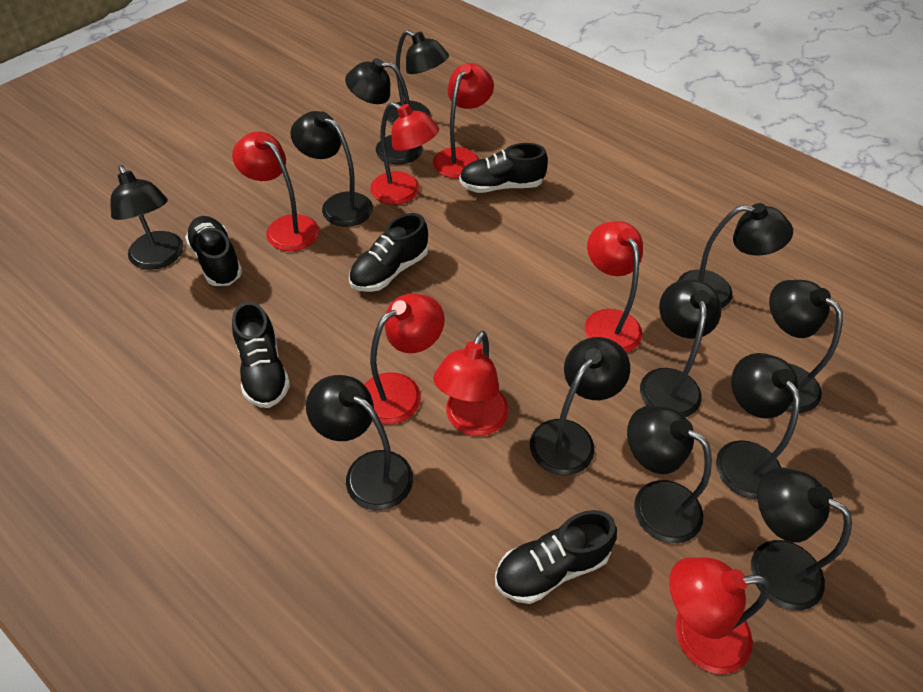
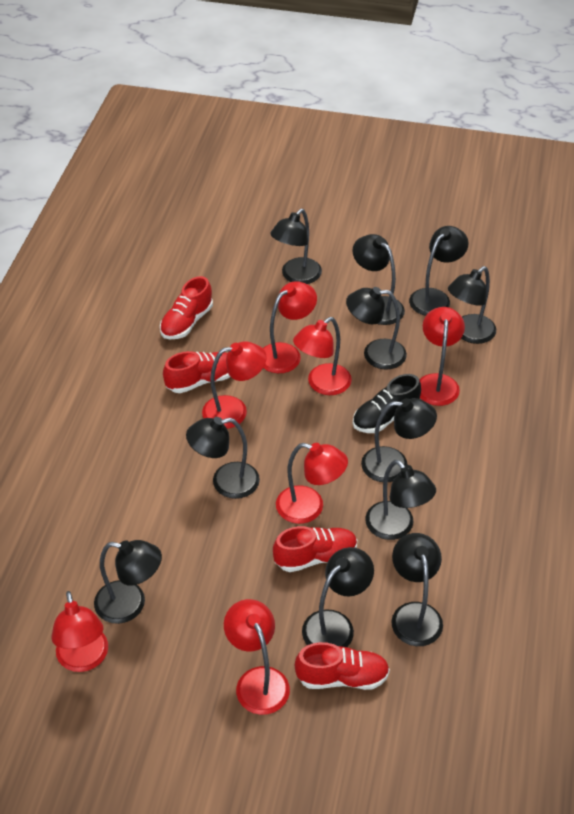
black lamp: 12 -> 11
black shoe: 5 -> 1
red shoe: 0 -> 4

